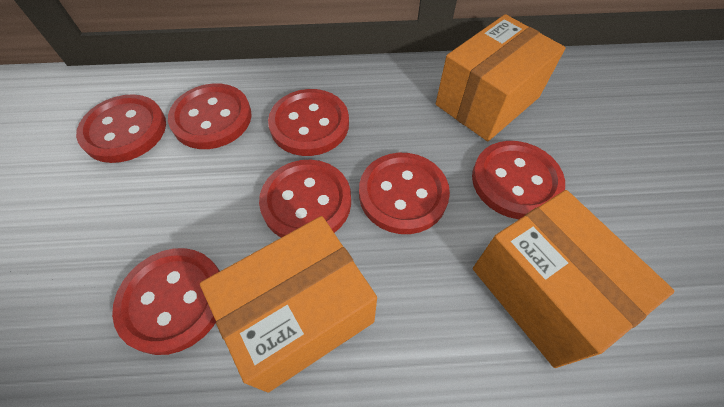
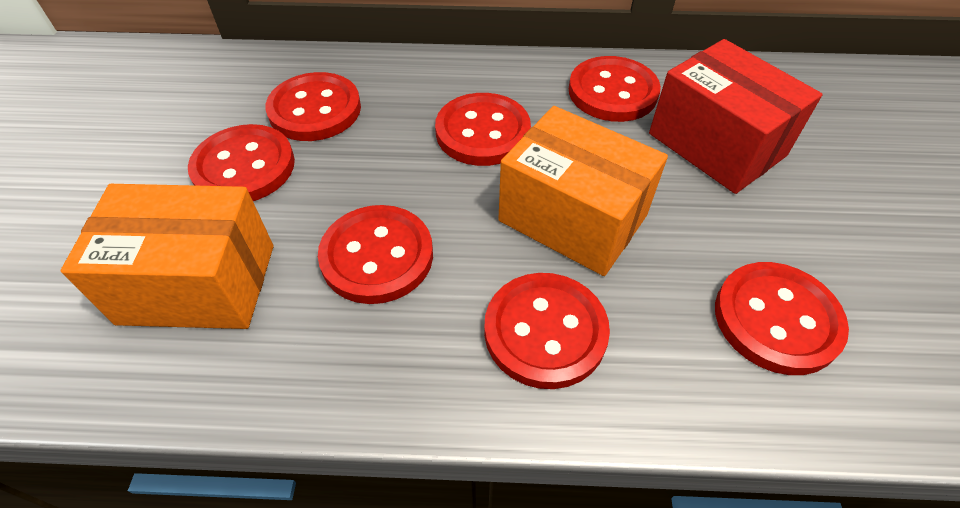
orange box: 3 -> 2
red box: 0 -> 1

